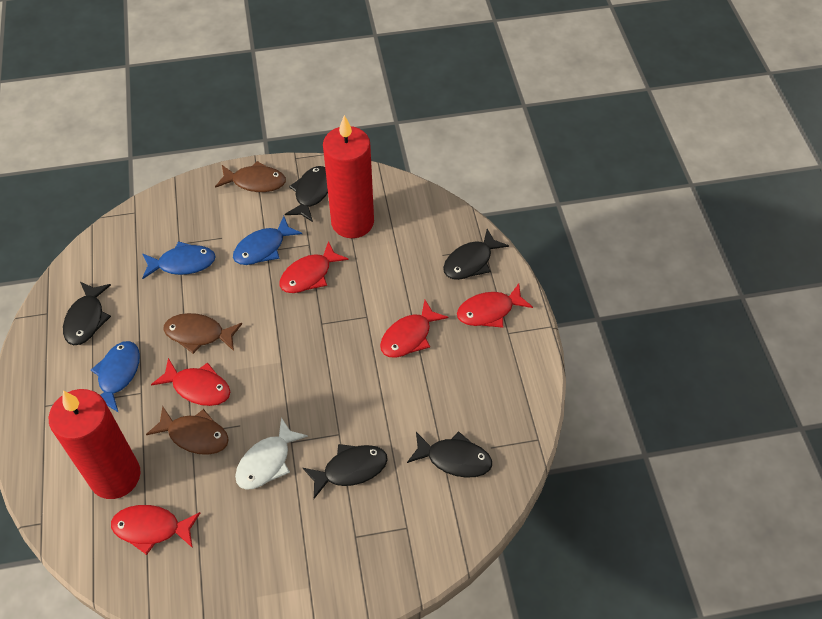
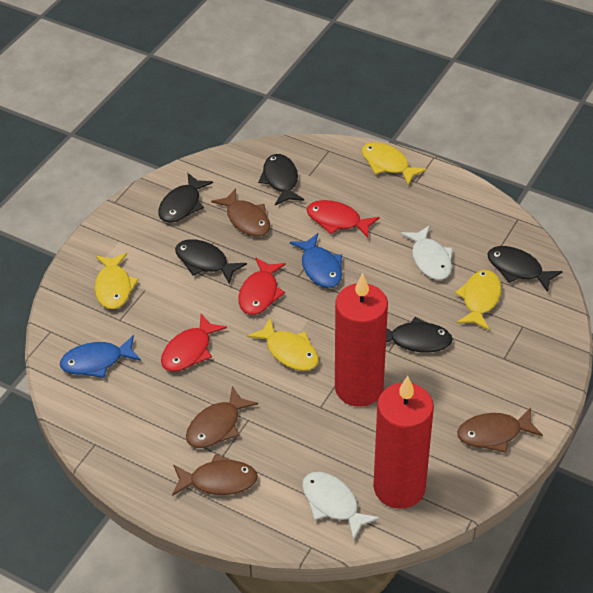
blue fish: 3 -> 2
brown fish: 3 -> 4
red fish: 5 -> 3
white fish: 1 -> 2
yellow fish: 0 -> 4

